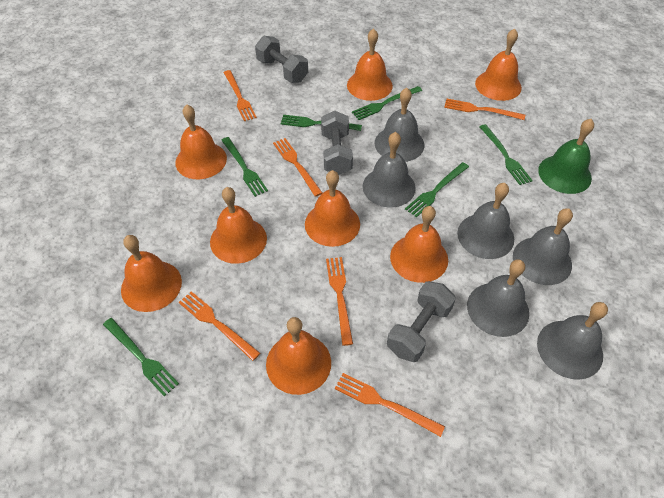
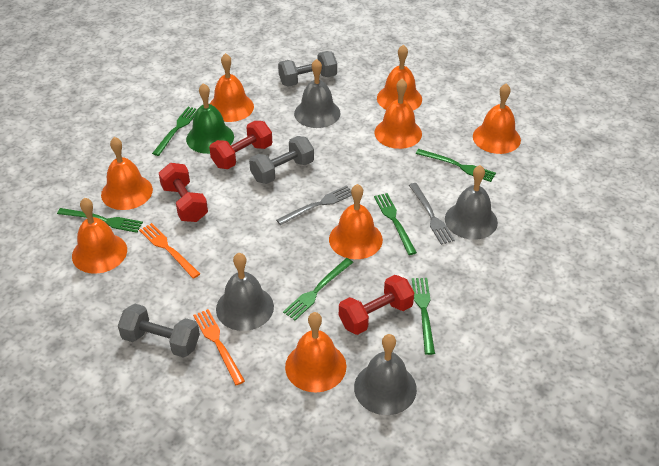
grey bell: 6 -> 4
grey fork: 0 -> 2
orange fork: 6 -> 2
red dumbbell: 0 -> 3

